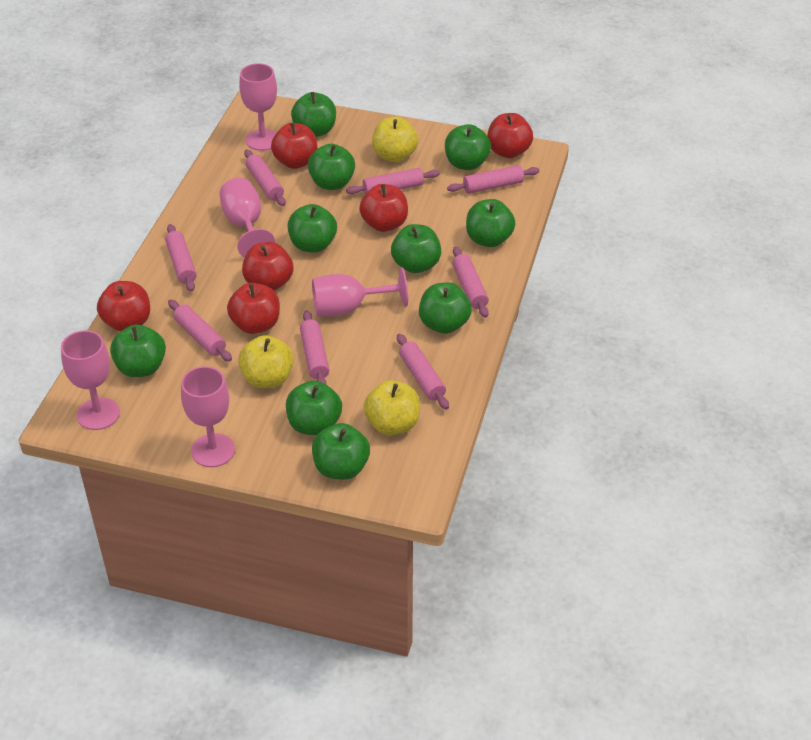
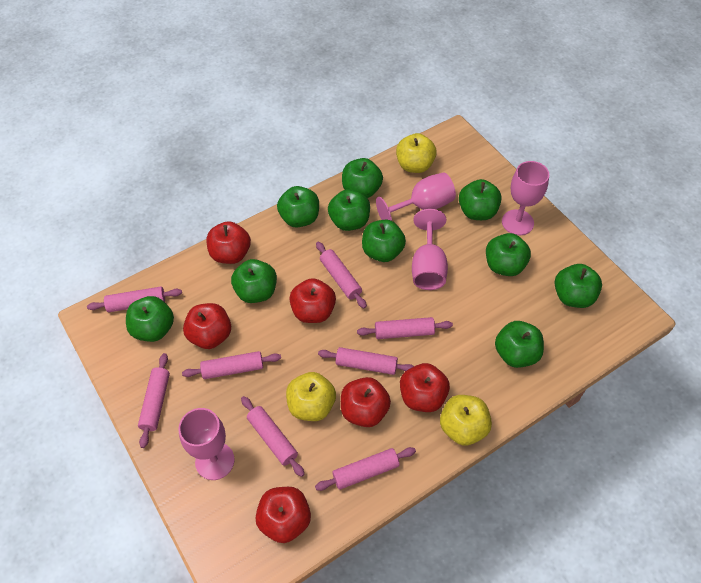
pink goblet: 5 -> 4

